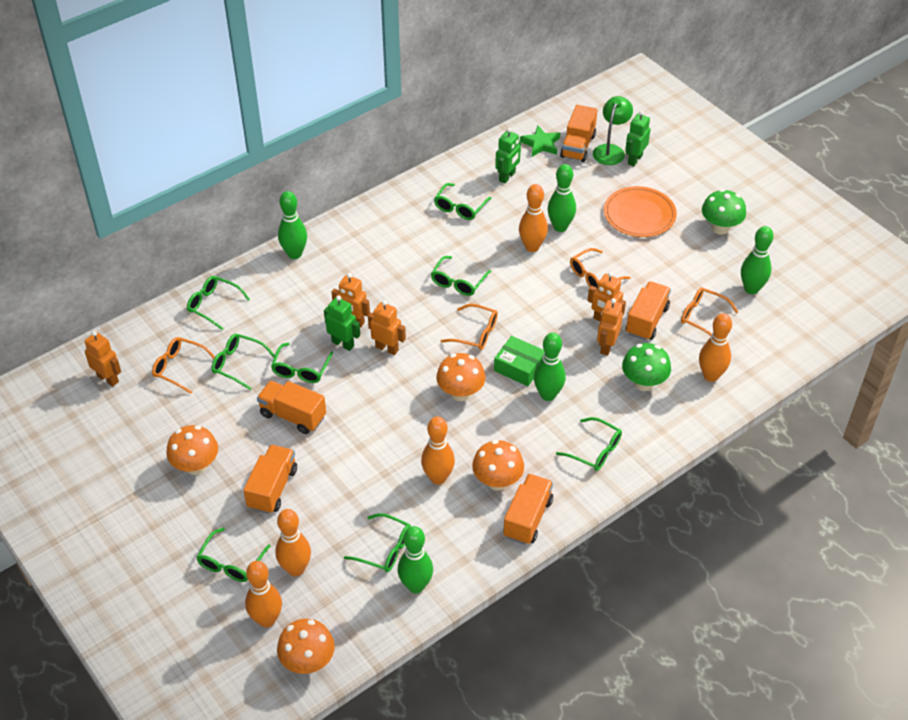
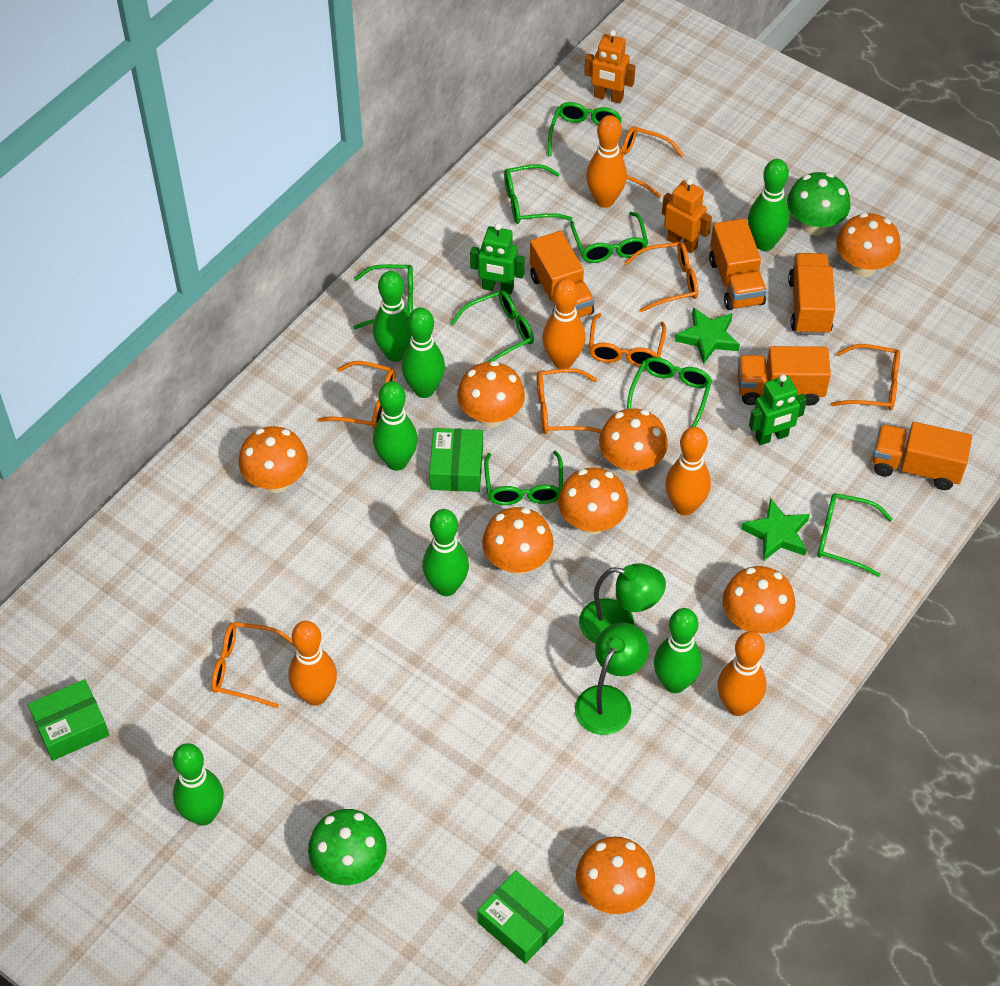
green bowling pin: 5 -> 7
green box: 1 -> 3
green lamp: 1 -> 2
green robot: 3 -> 2
green star: 1 -> 2
orange glasses: 4 -> 7
orange mushroom: 4 -> 8
orange plate: 1 -> 0
orange robot: 5 -> 2

